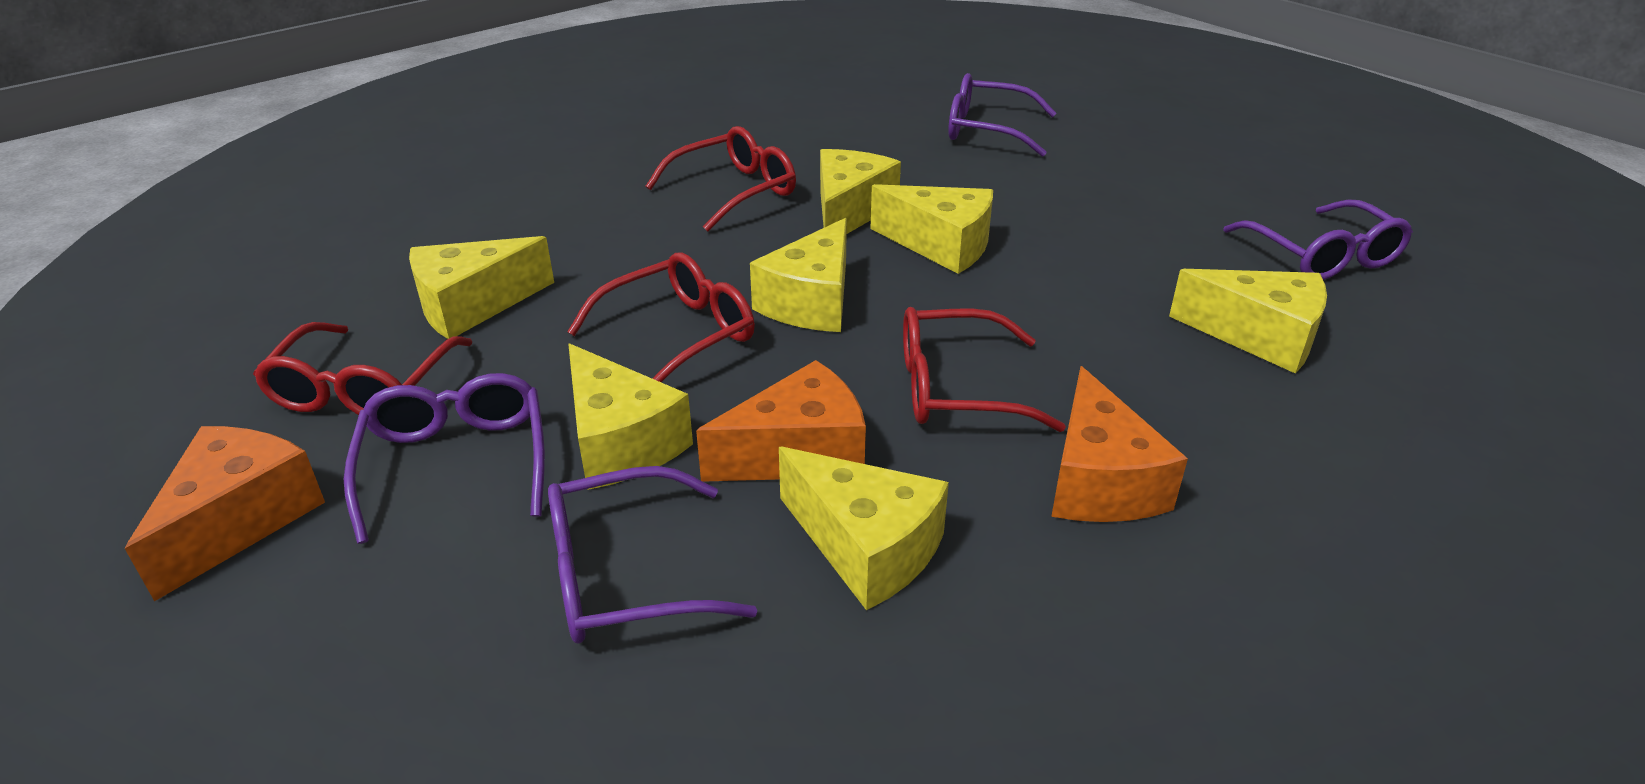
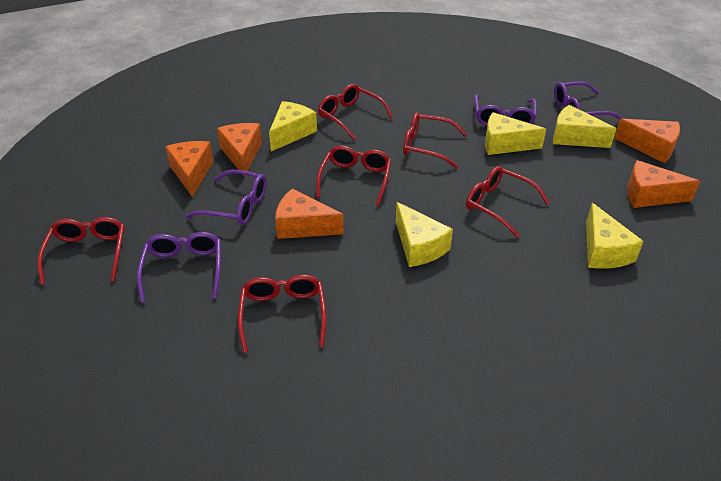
orange cheese: 3 -> 5
red glasses: 4 -> 6
yellow cheese: 7 -> 5

